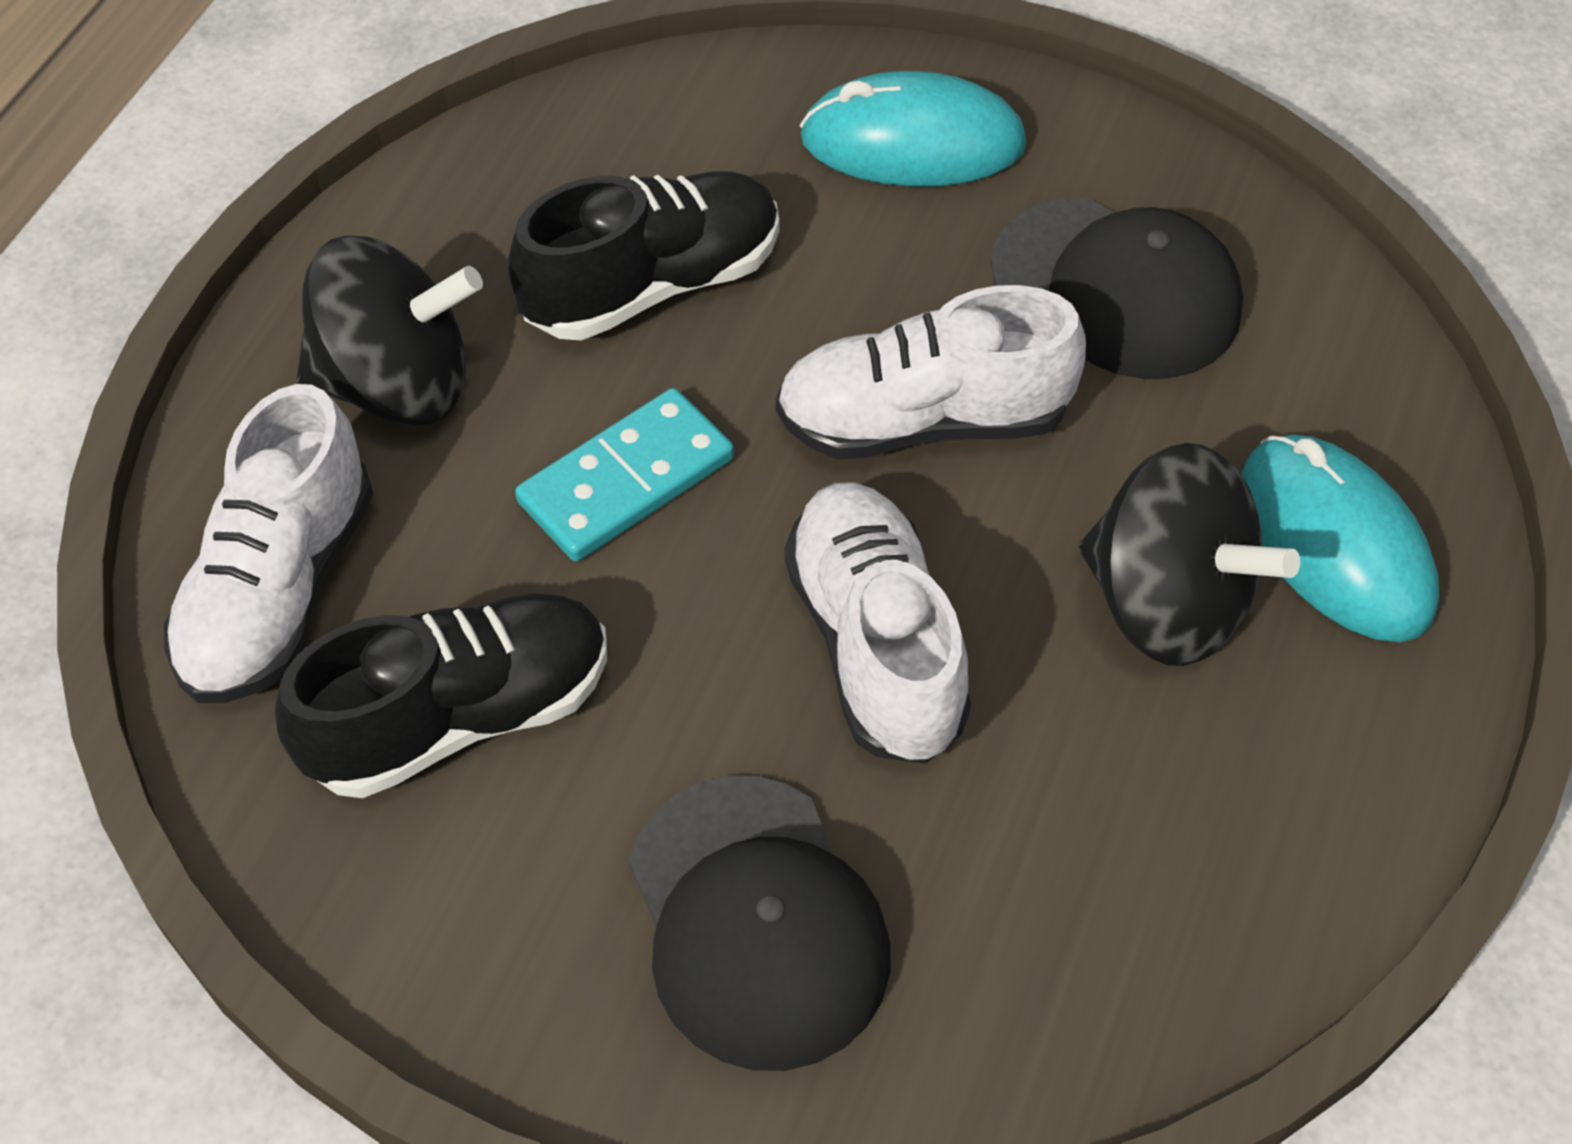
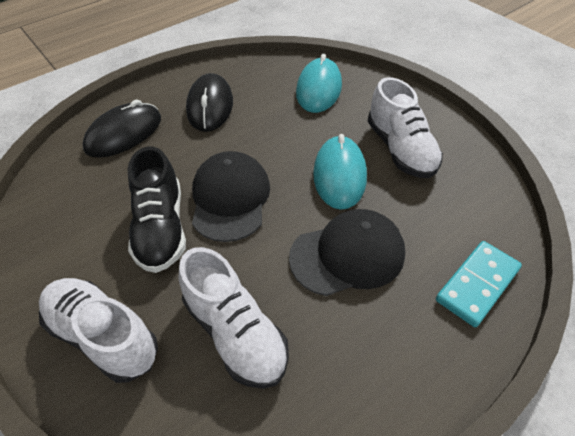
black mouse: 0 -> 2
black shoe: 2 -> 1
black spinning top: 2 -> 0

